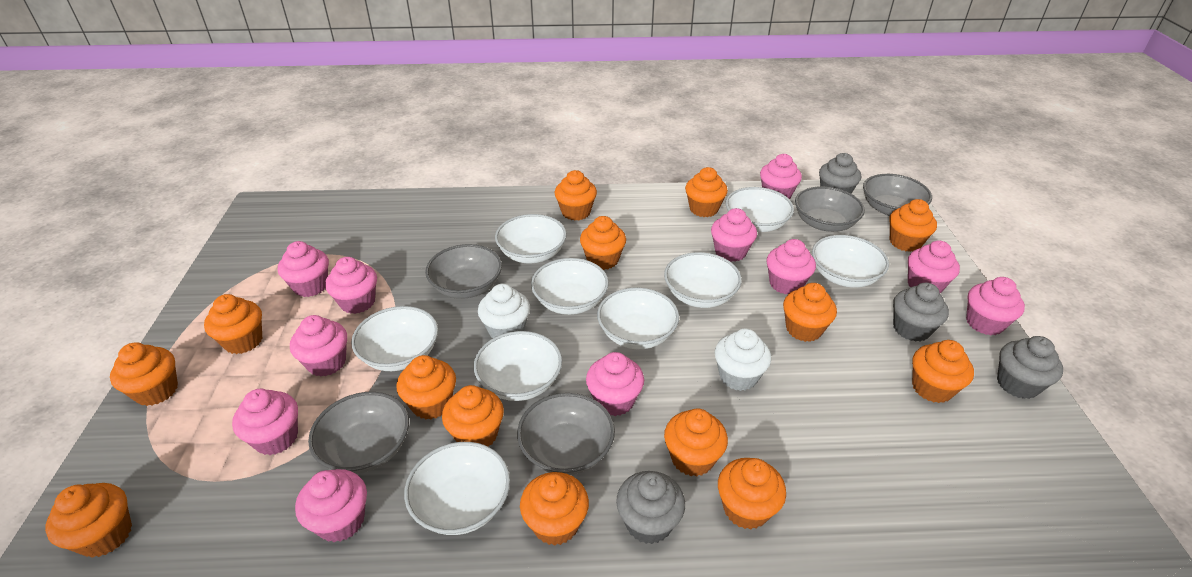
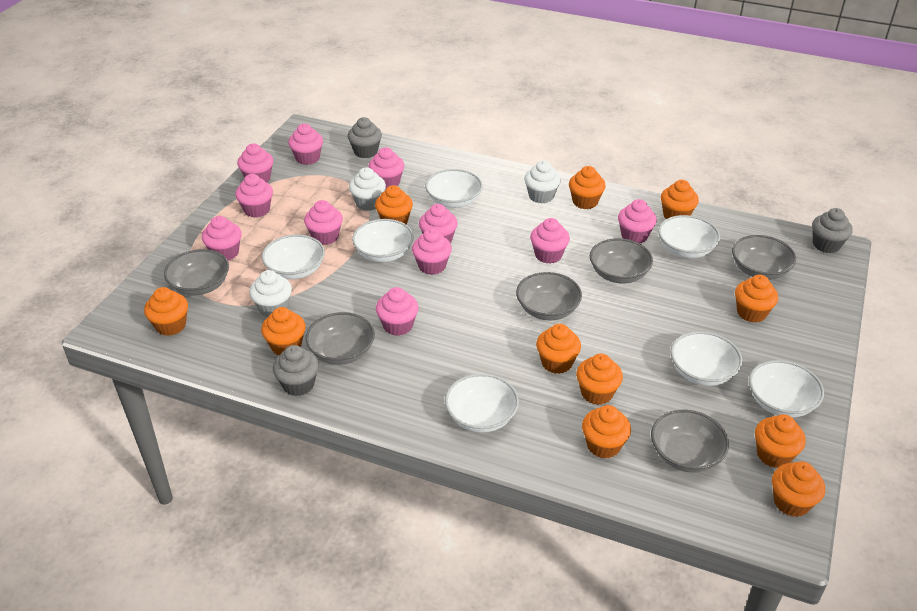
grey bowl: 5 -> 6
grey cupcake: 4 -> 3
orange cupcake: 14 -> 11
white bowl: 9 -> 7
white cupcake: 2 -> 3

